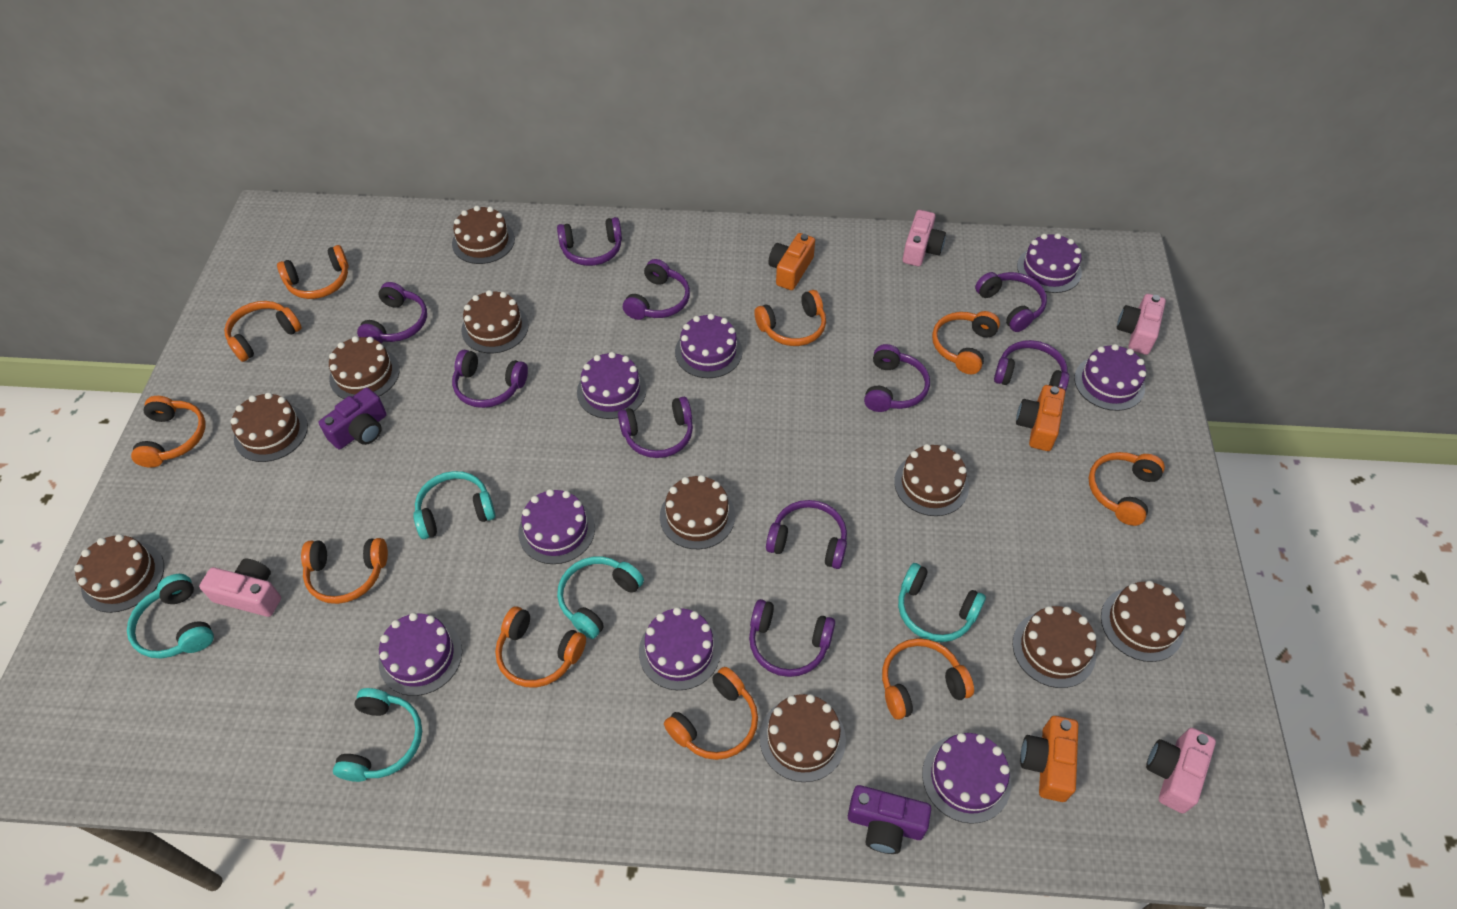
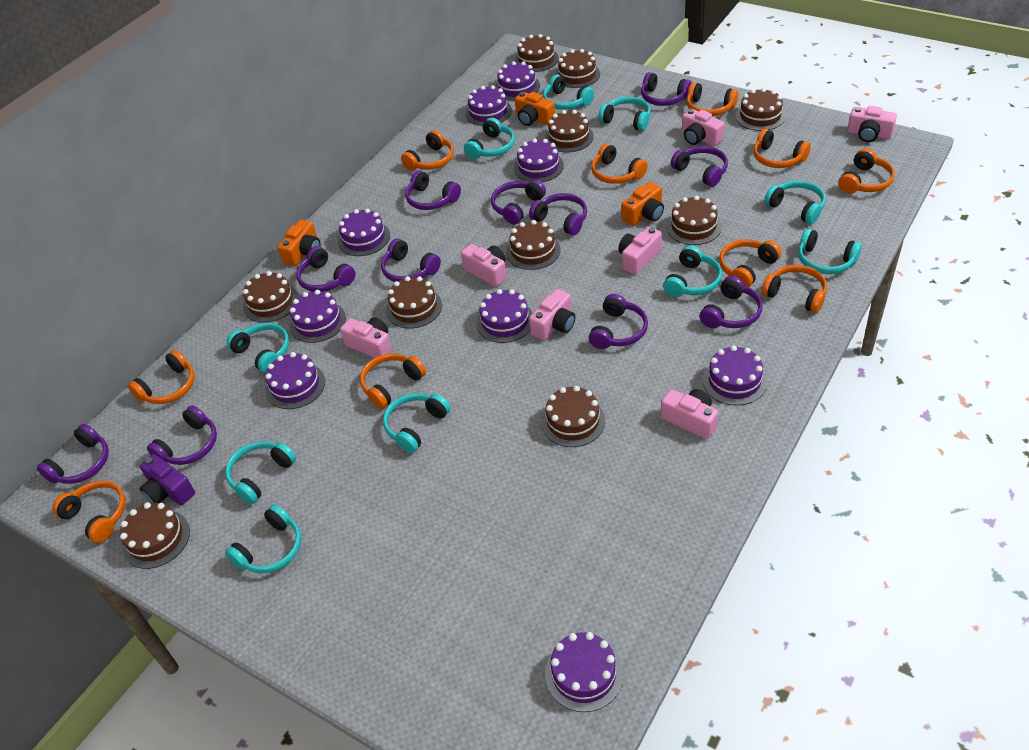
pink camera: 4 -> 7
purple cake: 8 -> 9
purple camera: 2 -> 1
purple headphones: 10 -> 11
turquoise headphones: 5 -> 10

